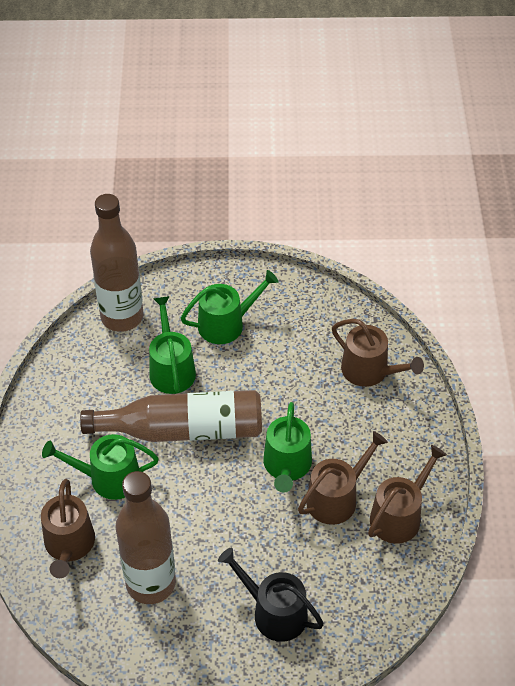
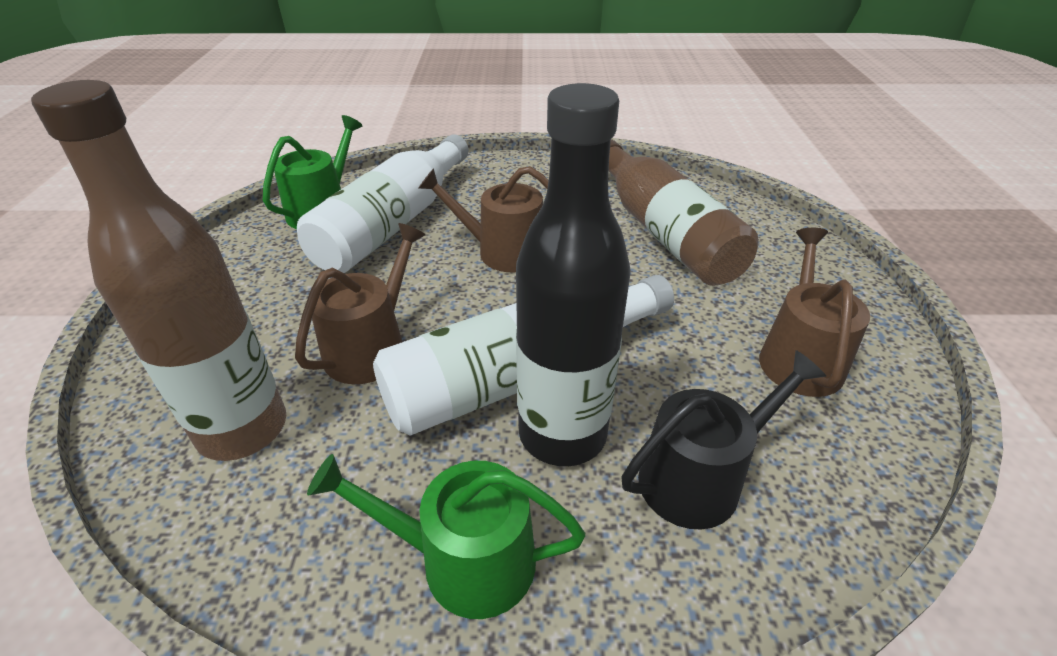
black bottle: 0 -> 1
brown bottle: 3 -> 2
brown watering can: 4 -> 3
green watering can: 4 -> 2
white bottle: 0 -> 2

